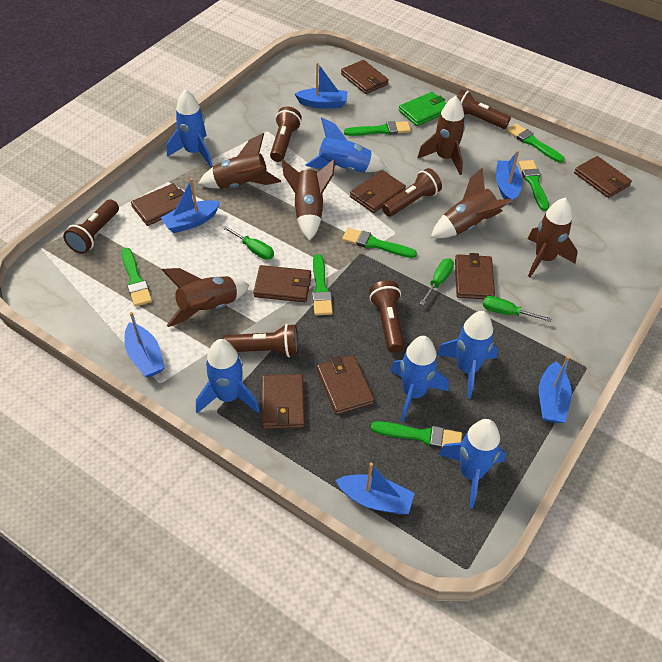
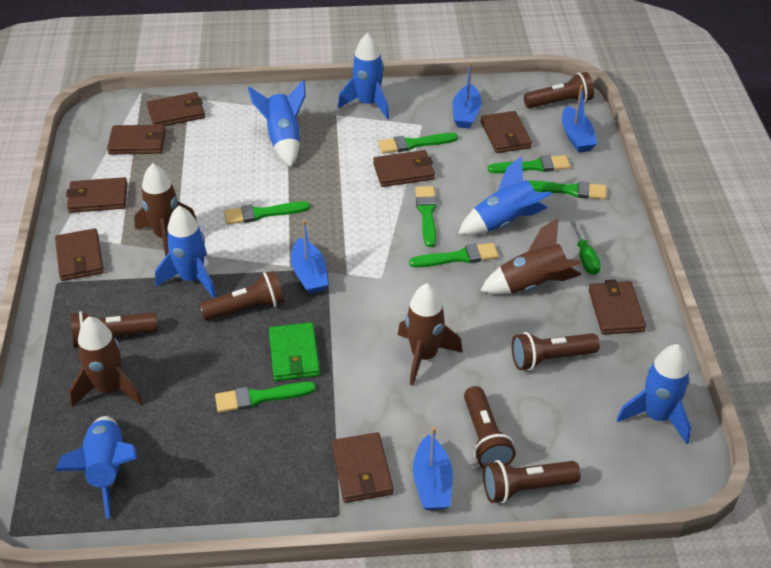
blue boat: 6 -> 4
brown rocket: 6 -> 4
green screwdriver: 3 -> 1

